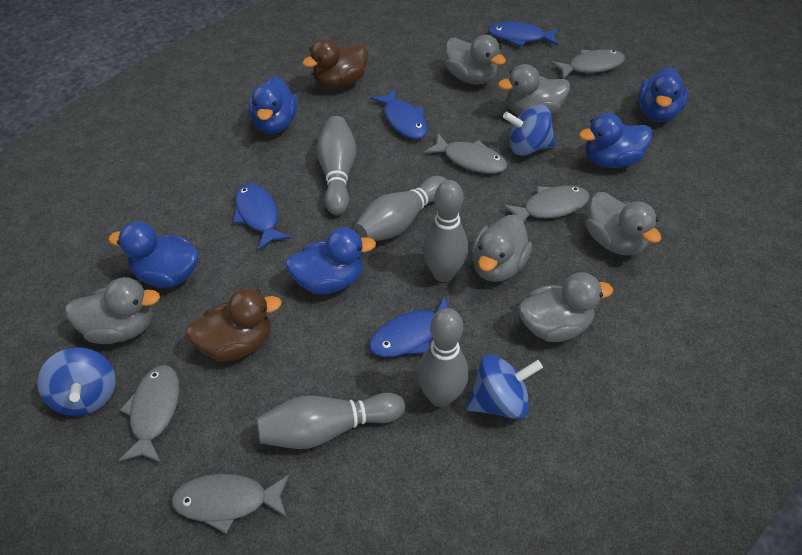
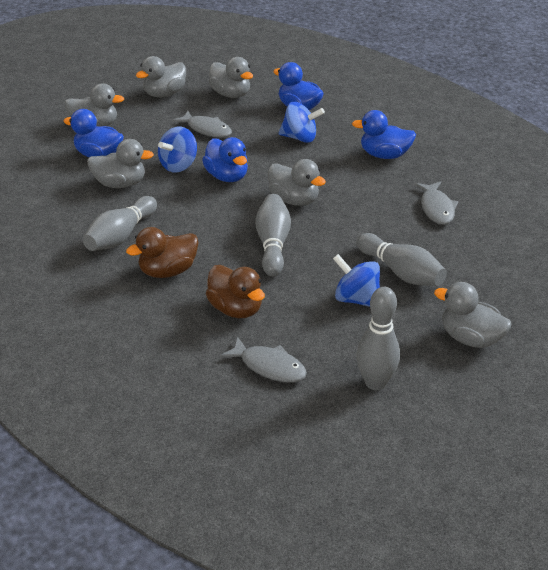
blue duck: 5 -> 4
blue fish: 4 -> 0
grey bowling pin: 5 -> 4
grey fish: 5 -> 3

